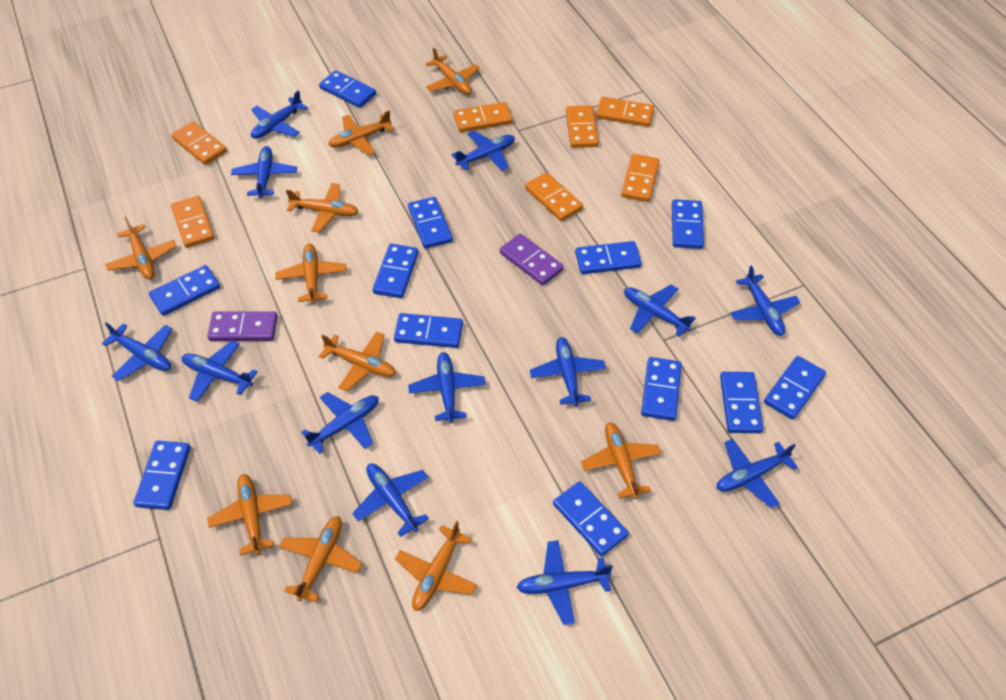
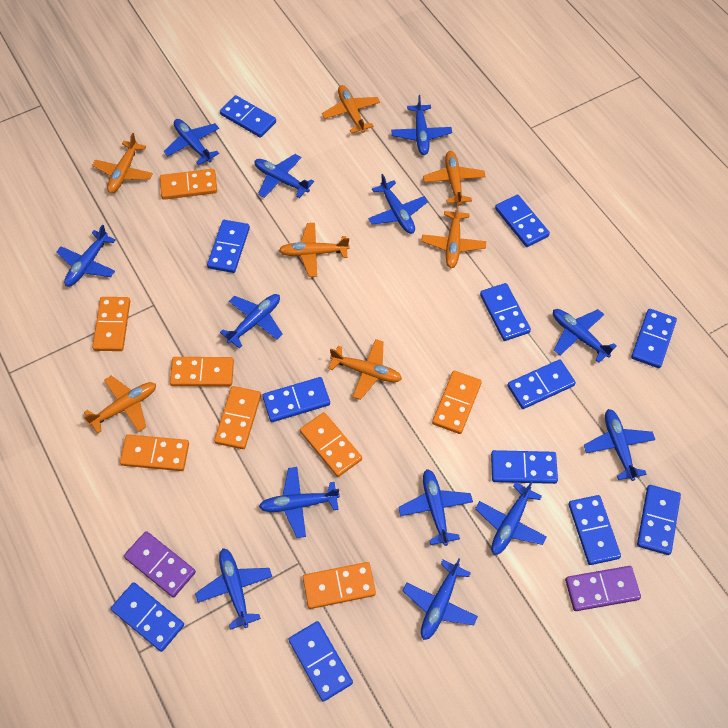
orange domino: 7 -> 8
orange plane: 10 -> 7

